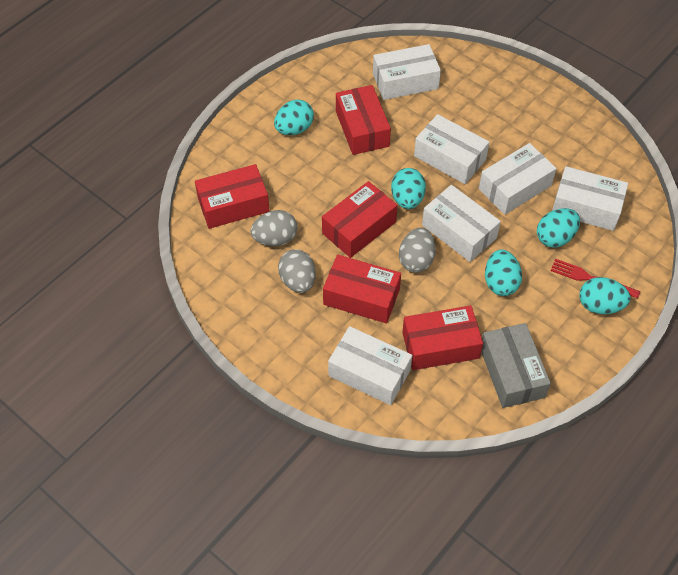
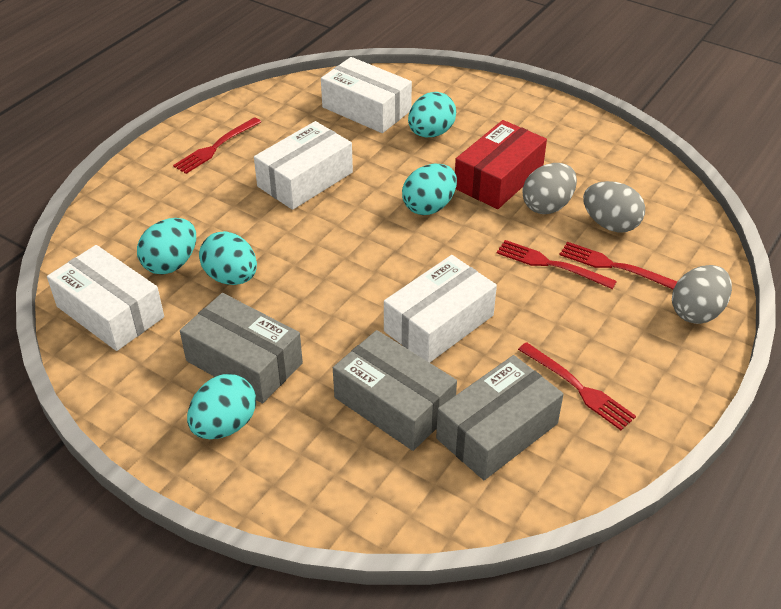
grey box: 1 -> 3
red box: 5 -> 1
red fork: 1 -> 4
white box: 6 -> 4

